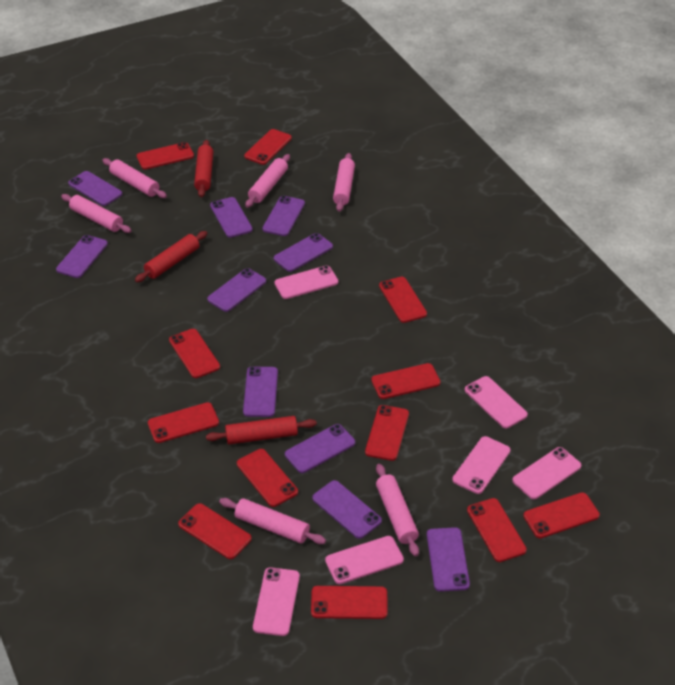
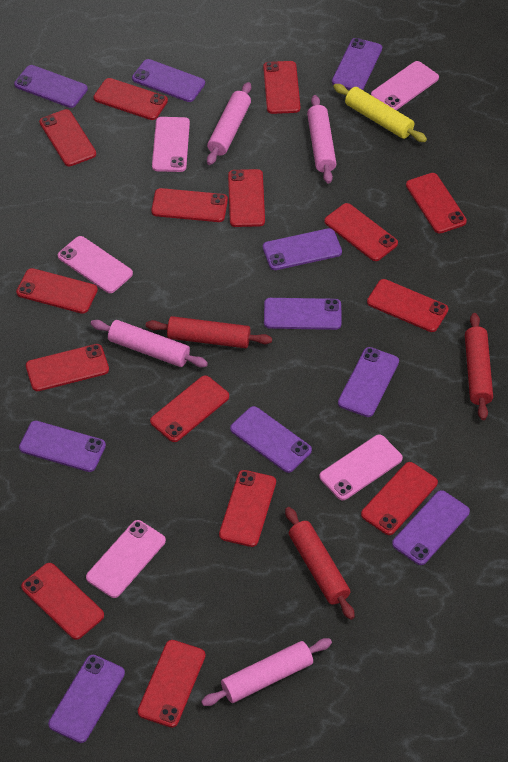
pink phone: 6 -> 5
pink rolling pin: 6 -> 4
red phone: 12 -> 15
yellow rolling pin: 0 -> 1

